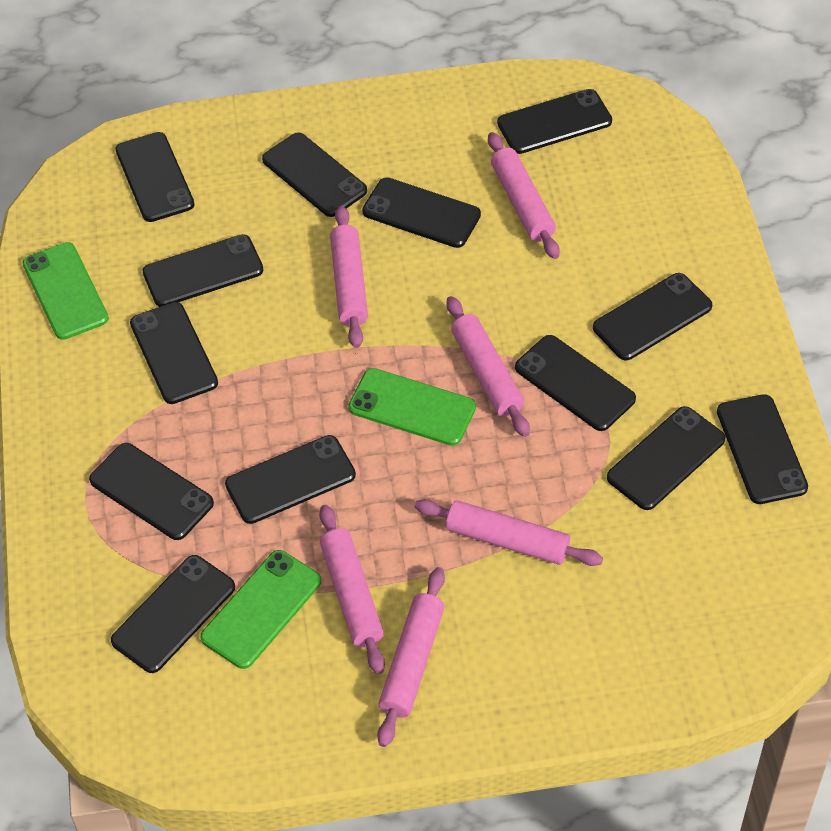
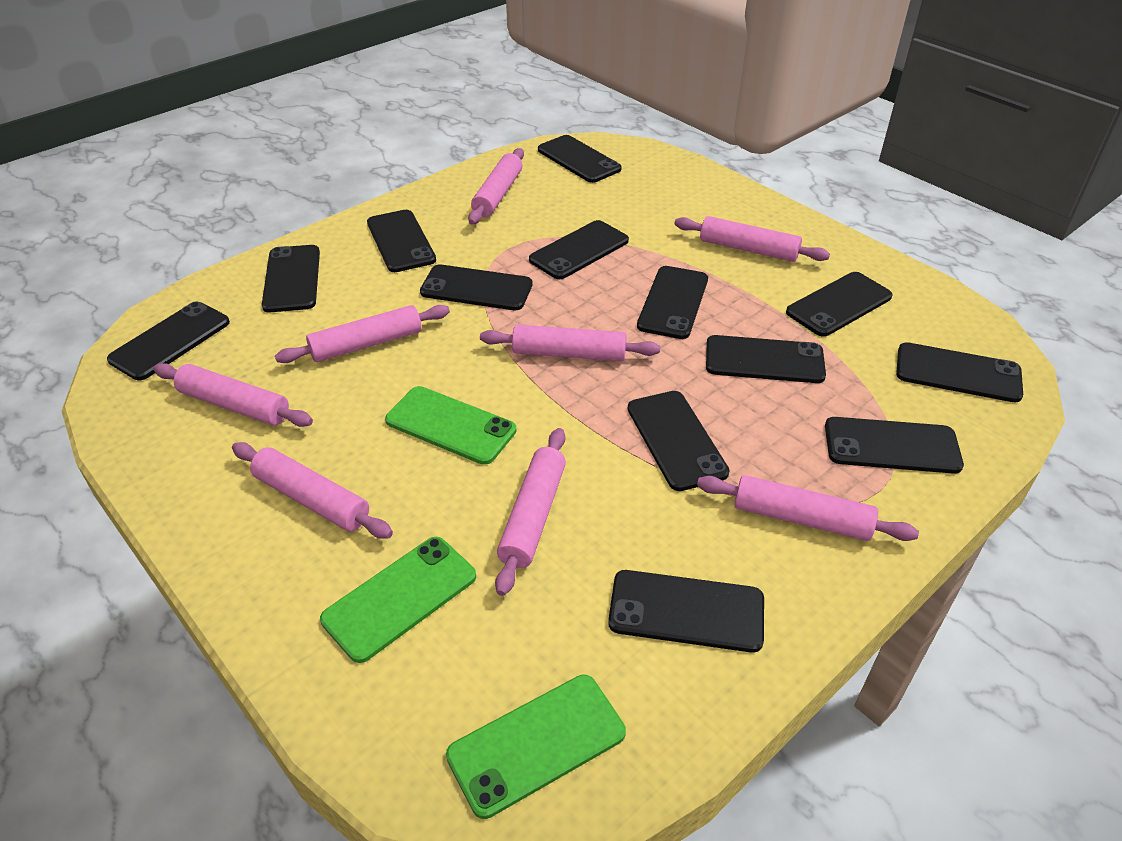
pink rolling pin: 6 -> 8

